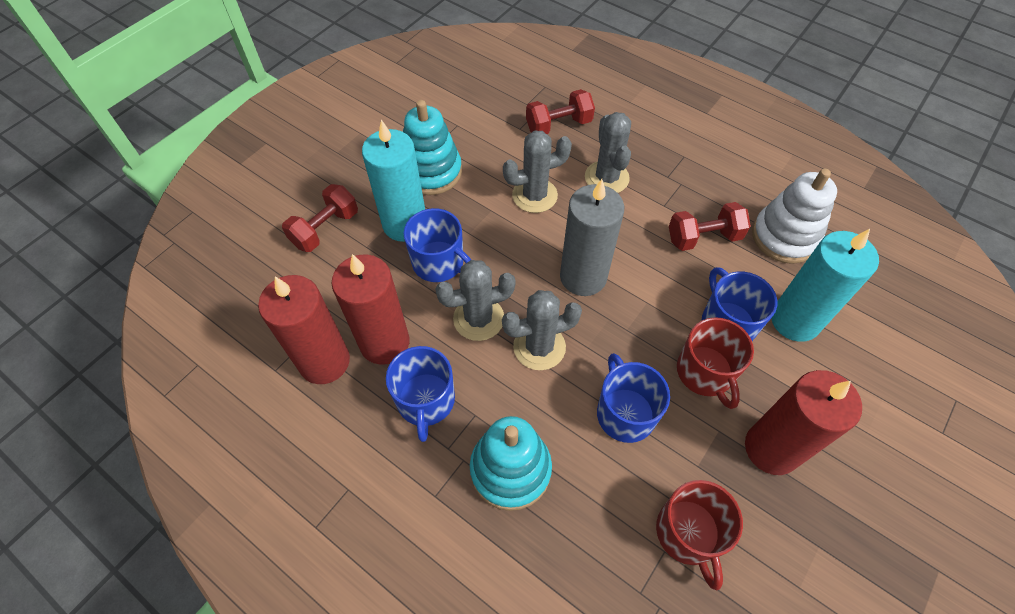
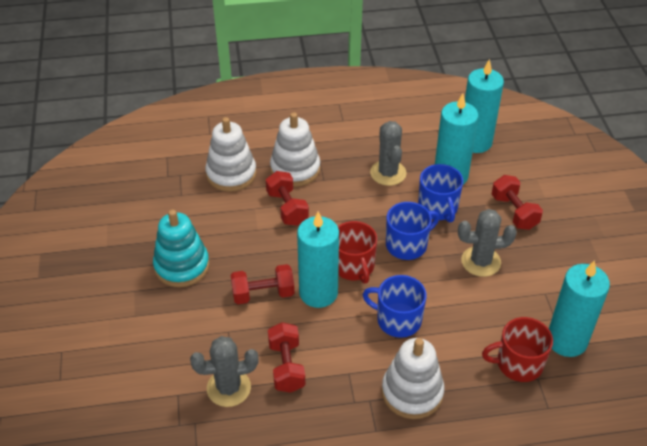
blue mug: 4 -> 3
grey cactus: 4 -> 3
grey candle: 1 -> 0
red candle: 3 -> 0
red dumbbell: 3 -> 4
turquoise candle: 2 -> 4
turquoise stacking toy: 2 -> 1
white stacking toy: 1 -> 3

